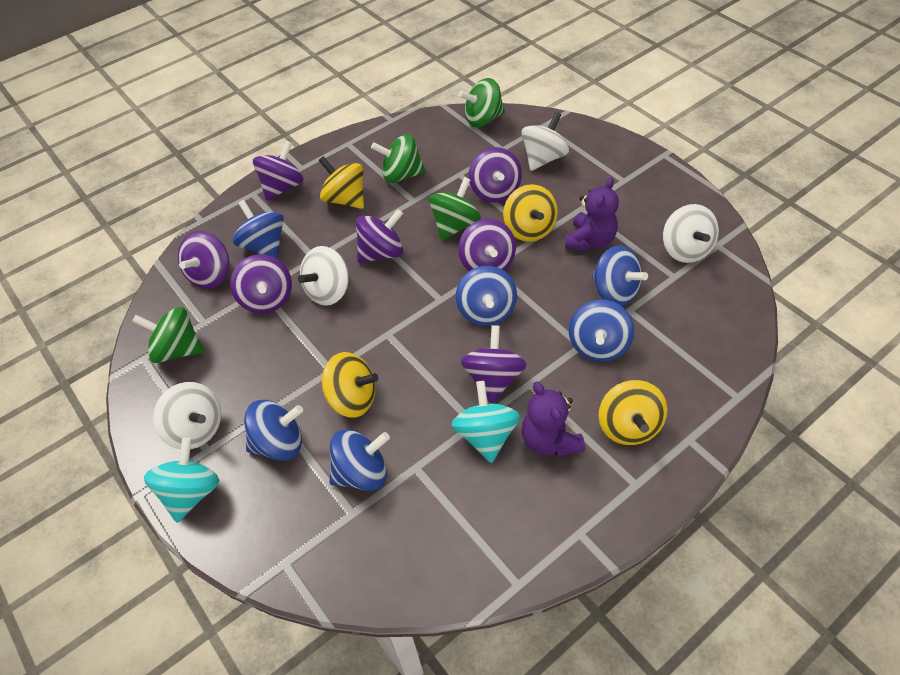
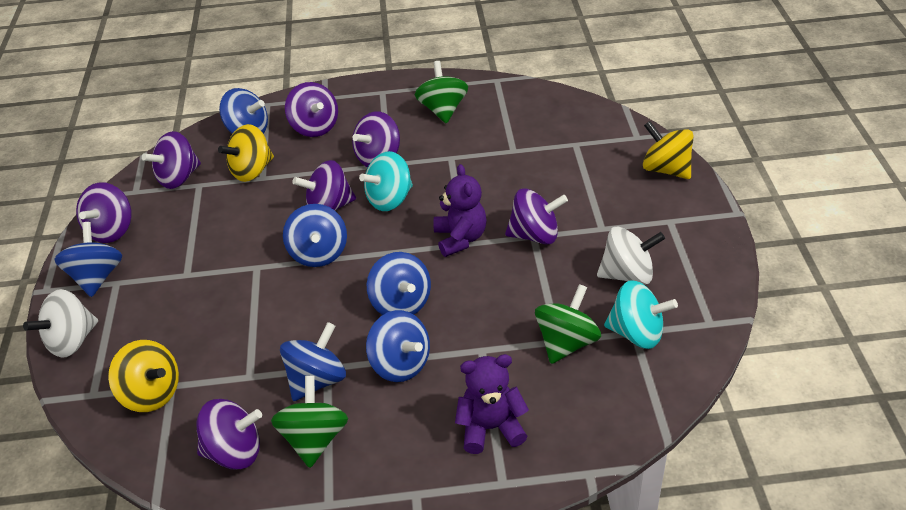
green spinning top: 4 -> 3
white spinning top: 4 -> 2
yellow spinning top: 4 -> 3

